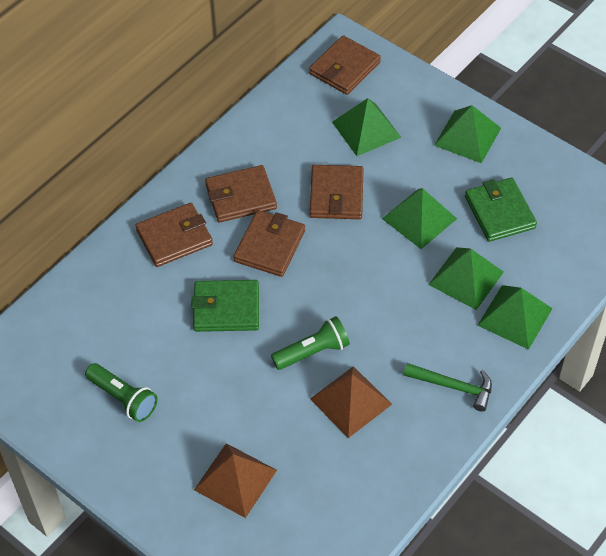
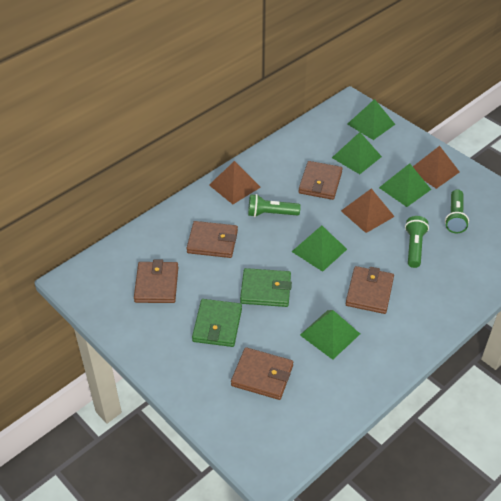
brown pyramid: 2 -> 3
green flashlight: 2 -> 3
green hammer: 1 -> 0

